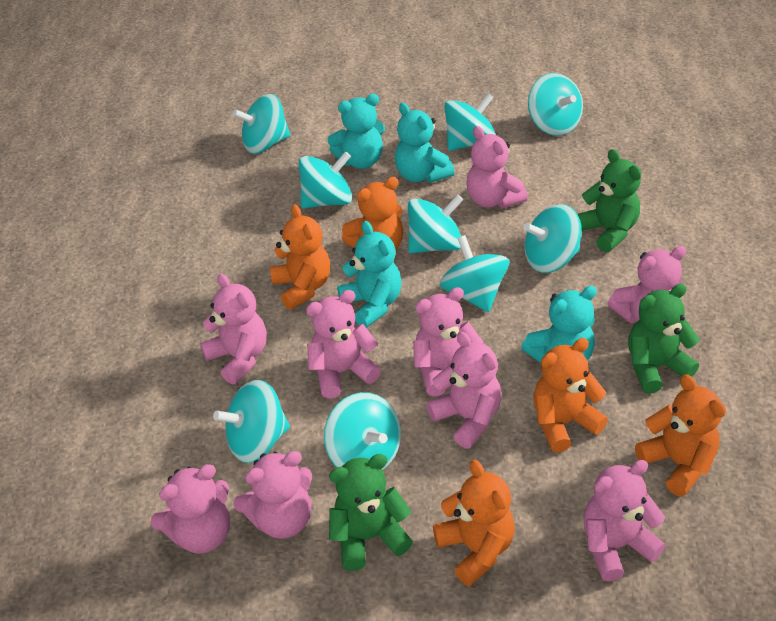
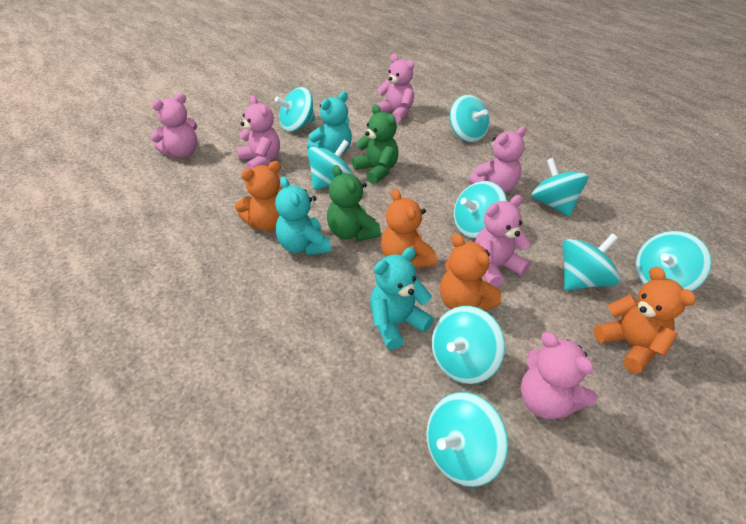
green teddy bear: 3 -> 2
orange teddy bear: 5 -> 4
pink teddy bear: 9 -> 6
turquoise teddy bear: 4 -> 3

